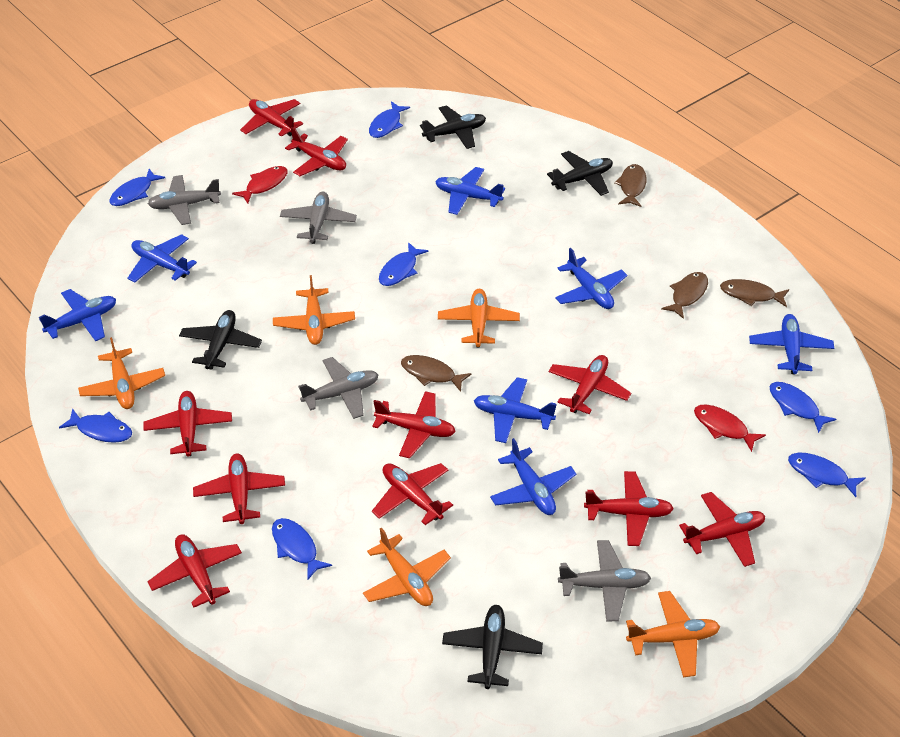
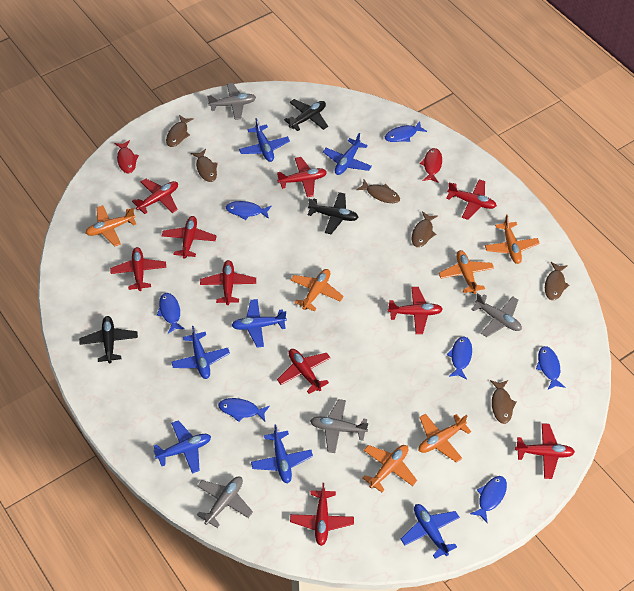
black plane: 4 -> 3
brown fish: 4 -> 6
orange plane: 5 -> 6

